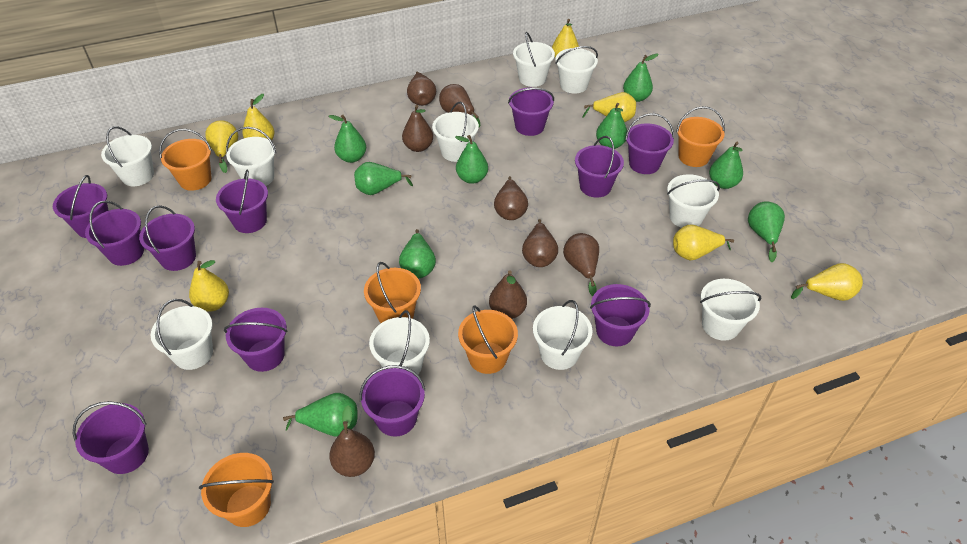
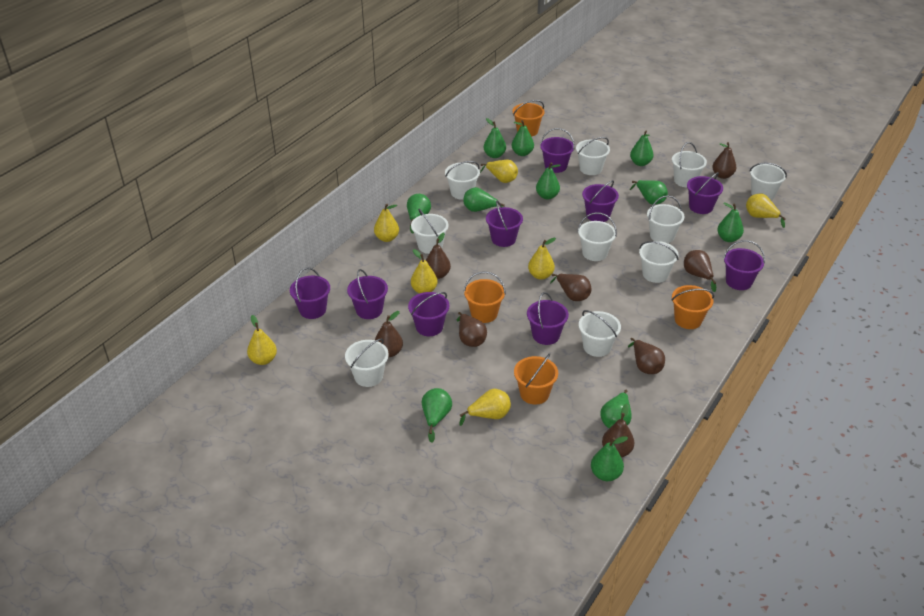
green pear: 9 -> 11
orange bucket: 5 -> 4
purple bucket: 11 -> 9

